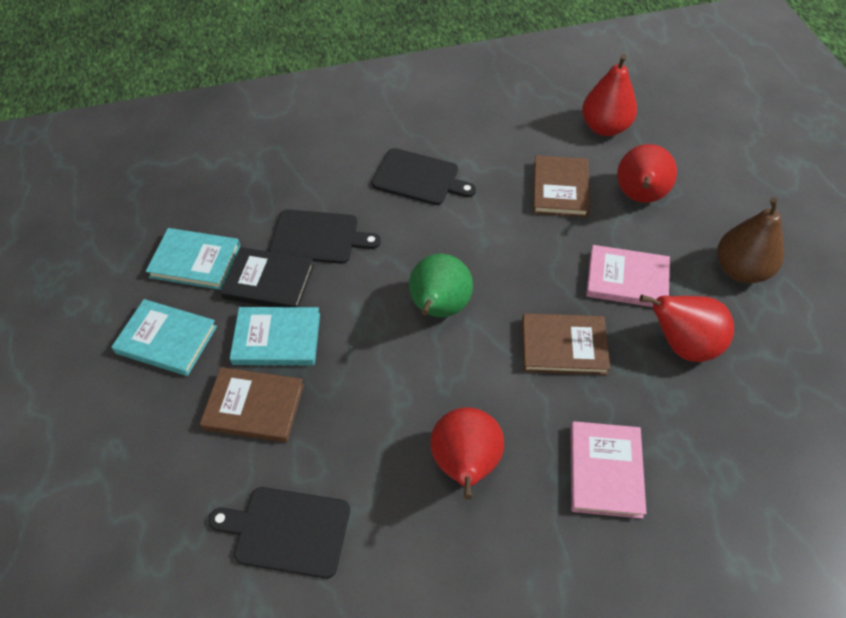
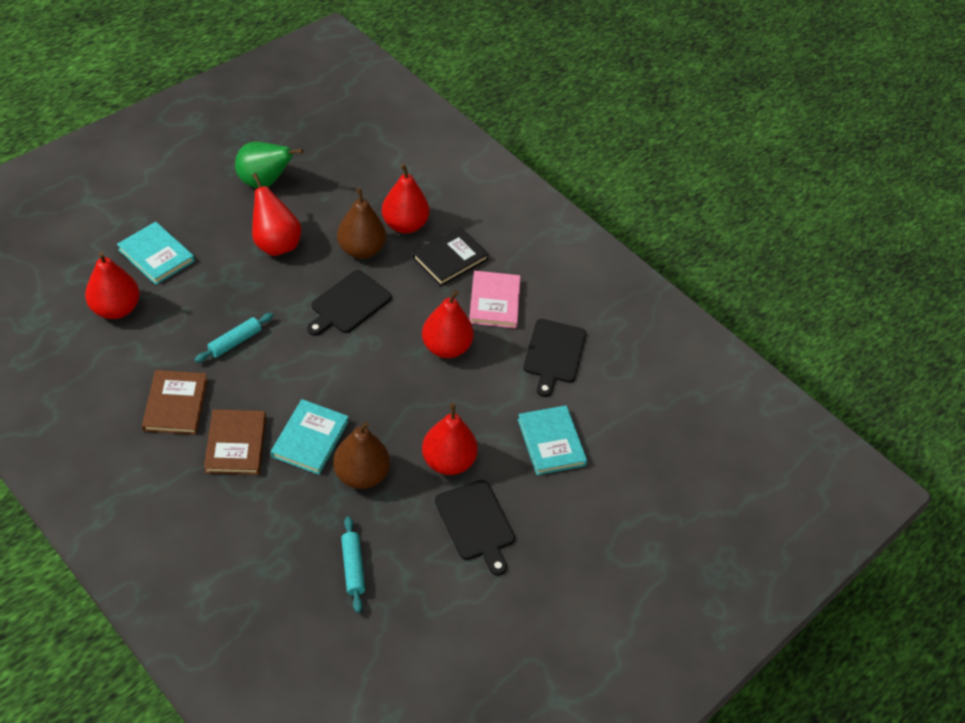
brown book: 3 -> 2
brown pear: 1 -> 2
pink book: 2 -> 1
red pear: 4 -> 5
turquoise rolling pin: 0 -> 2

